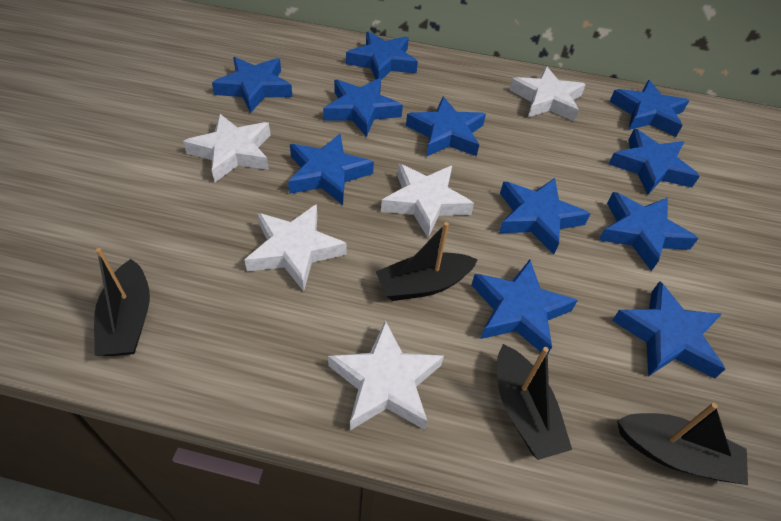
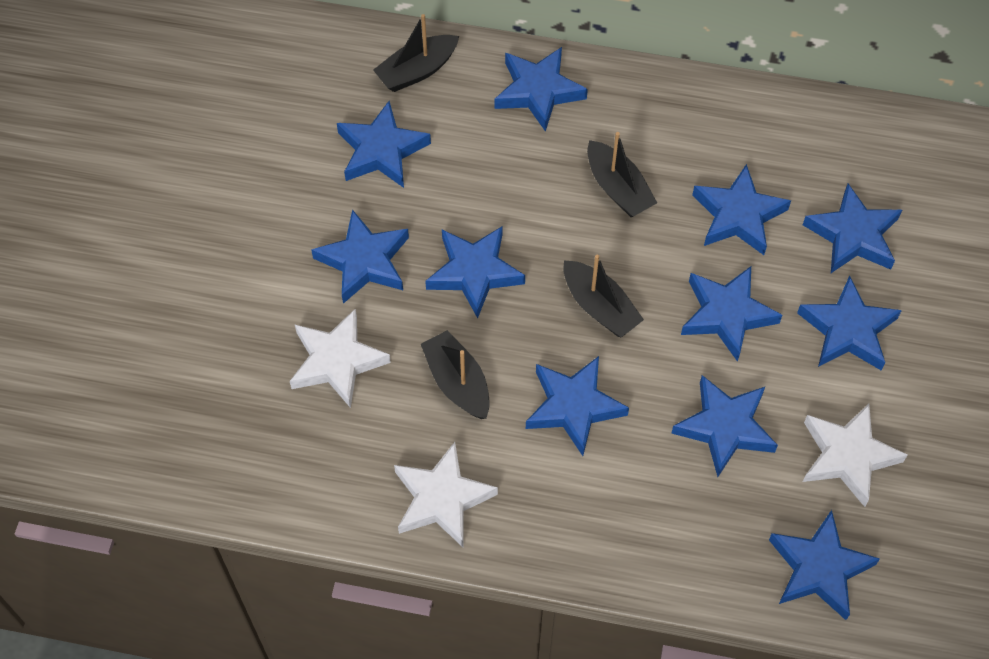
white star: 5 -> 3

